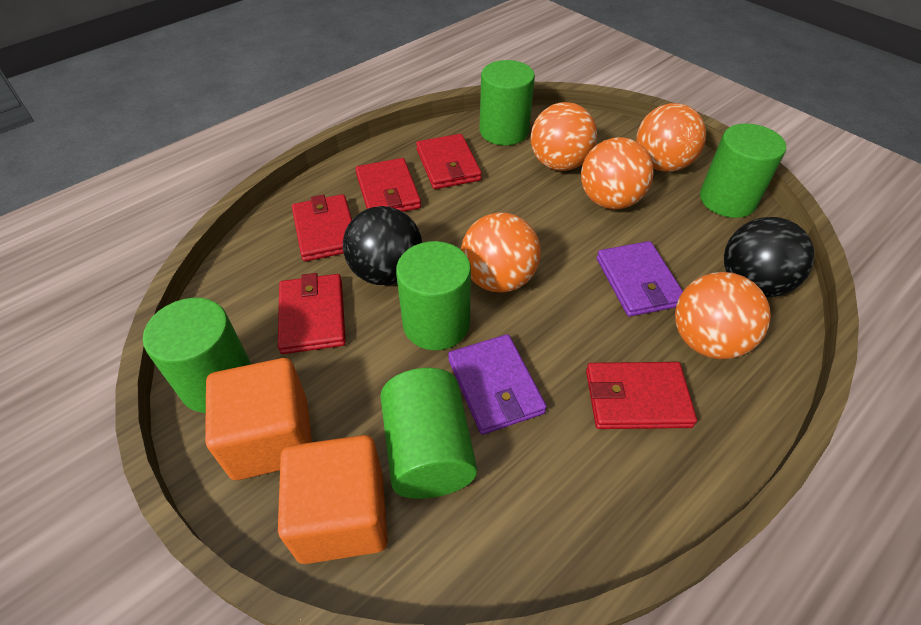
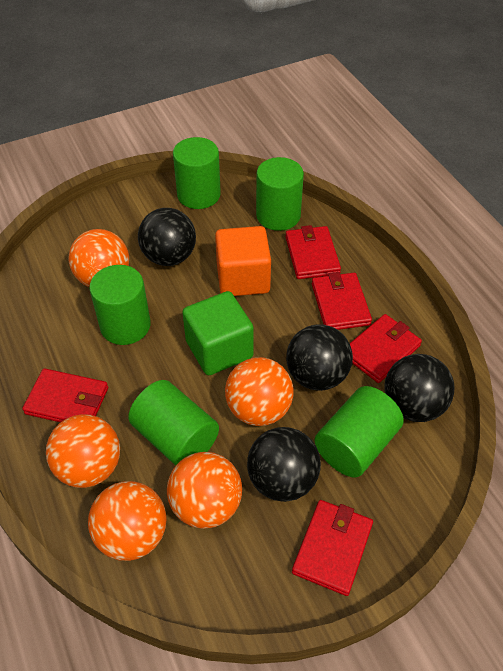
black ball: 2 -> 4
green cube: 0 -> 1
orange cube: 2 -> 1
purple wallet: 2 -> 0

